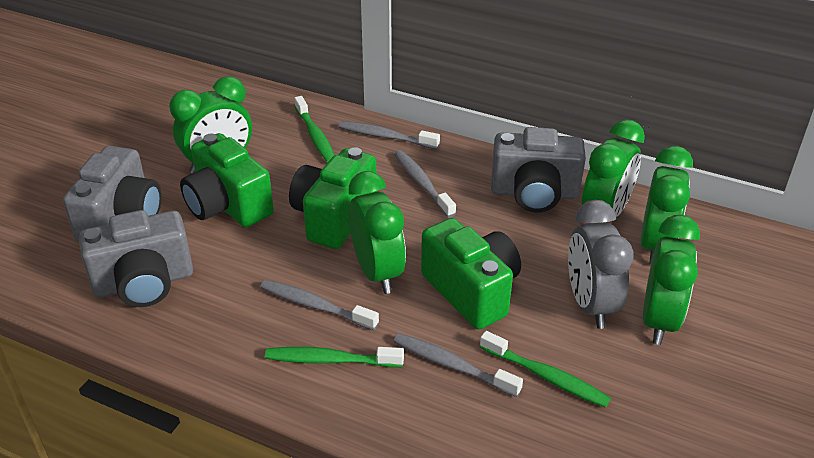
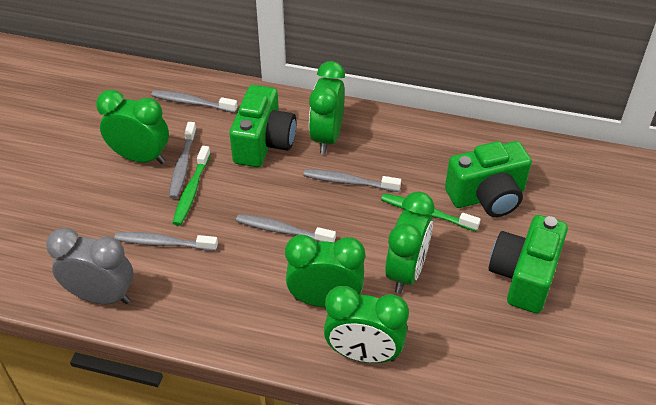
green toothbrush: 3 -> 2
grey camera: 3 -> 0
grey toothbrush: 4 -> 5

